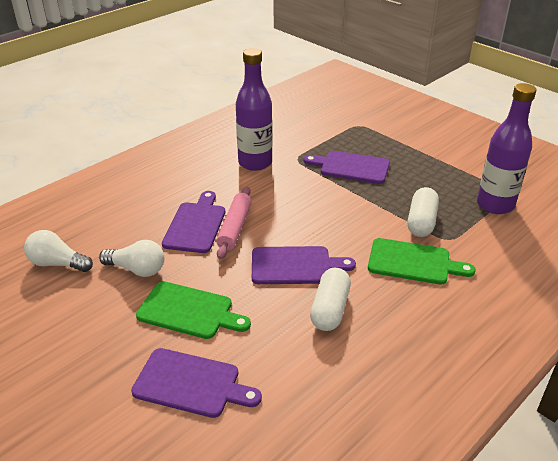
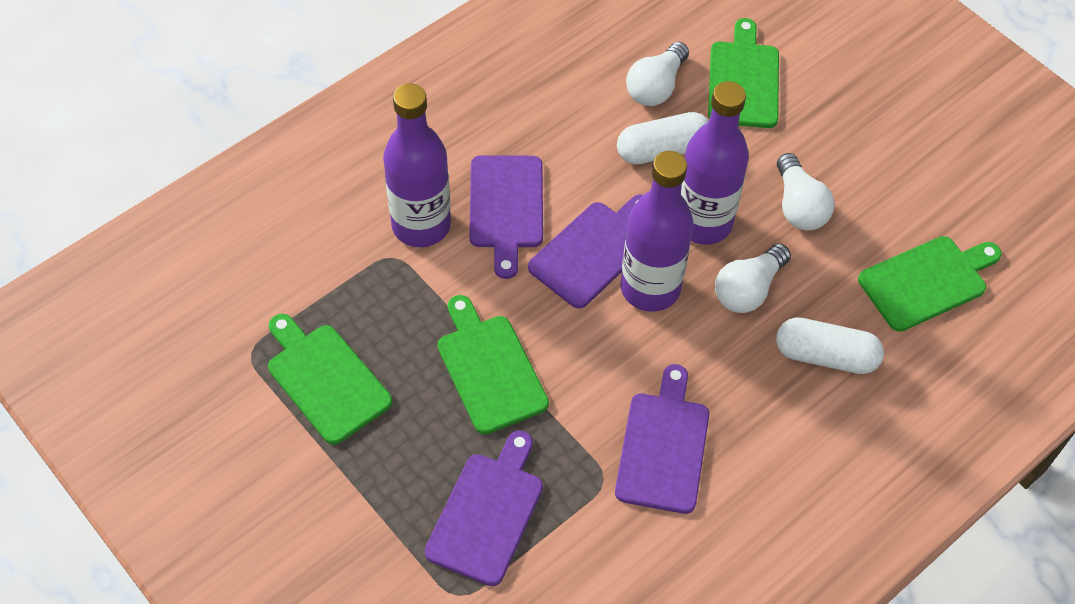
green cutting board: 2 -> 4
pink rolling pin: 1 -> 0
purple bottle: 2 -> 3
white light bulb: 2 -> 3

